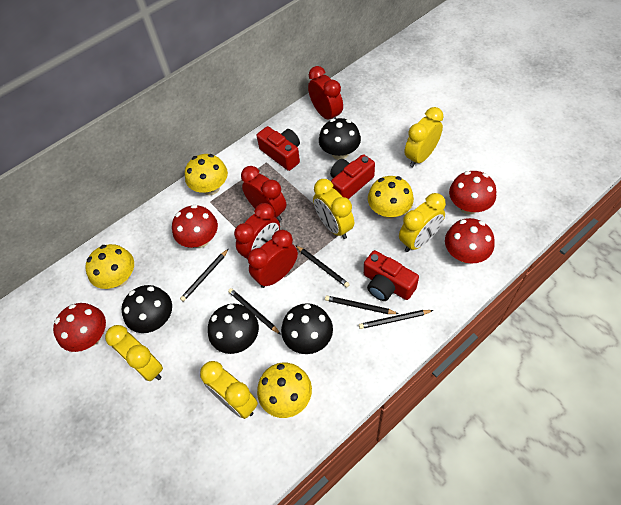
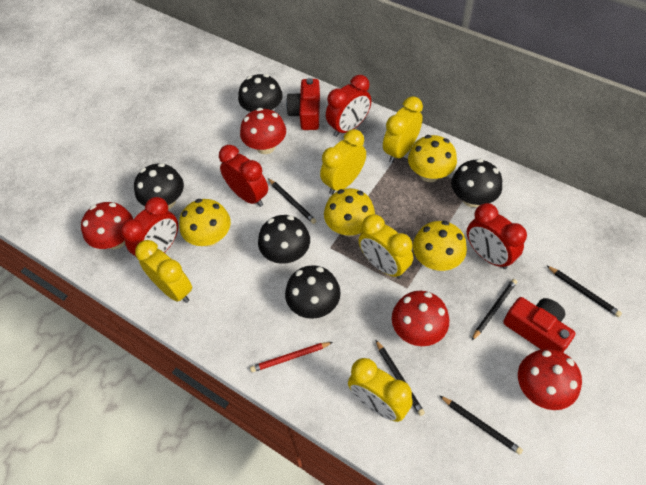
black mushroom: 4 -> 5
red camera: 3 -> 2
red pencil: 0 -> 1

